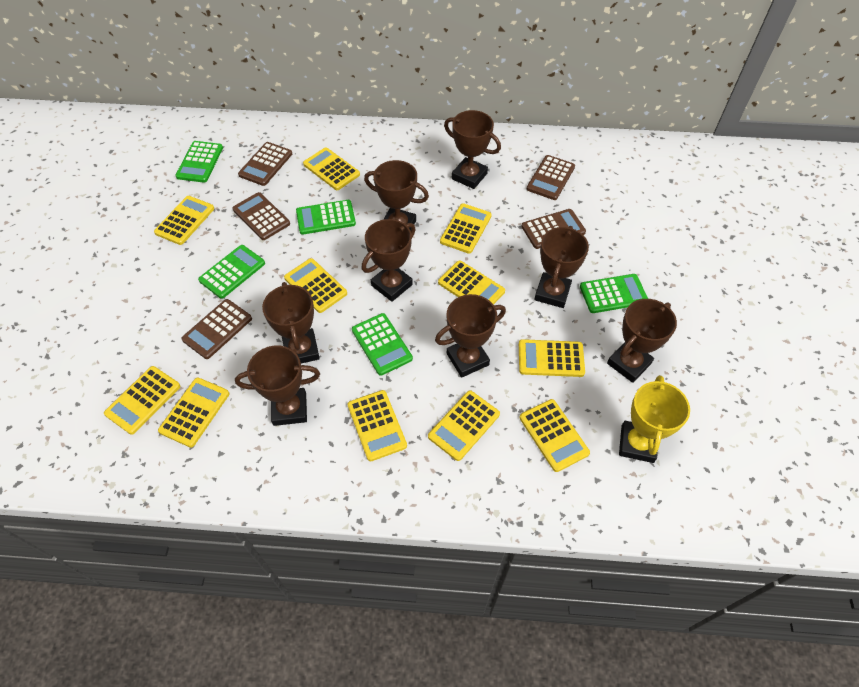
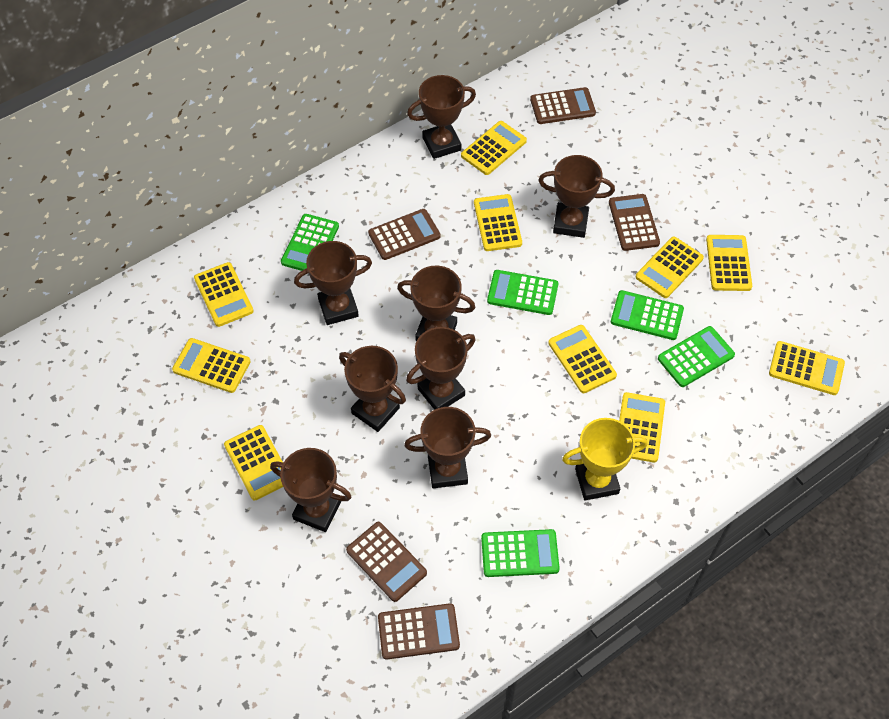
yellow calculator: 11 -> 10

